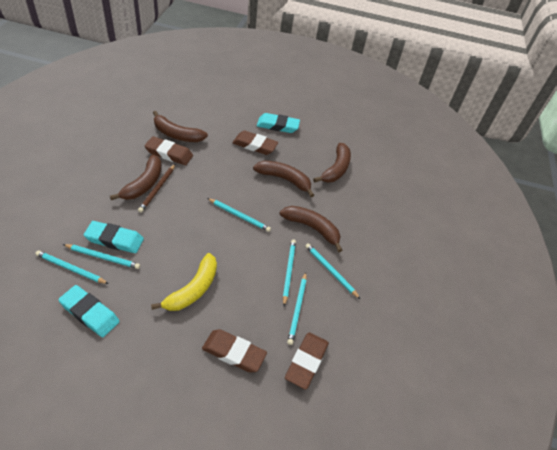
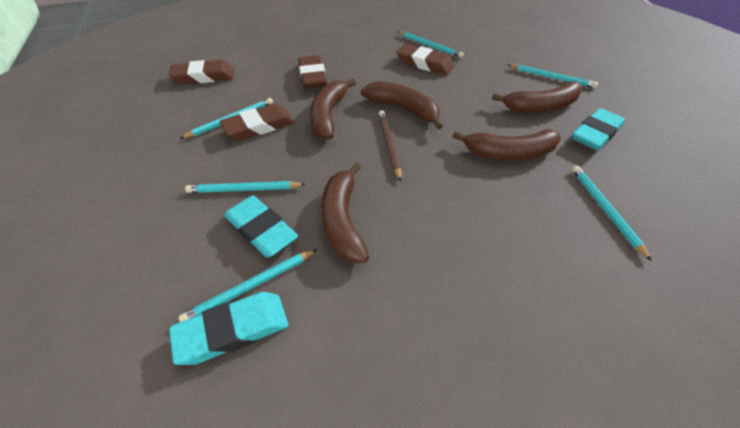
yellow banana: 1 -> 0

